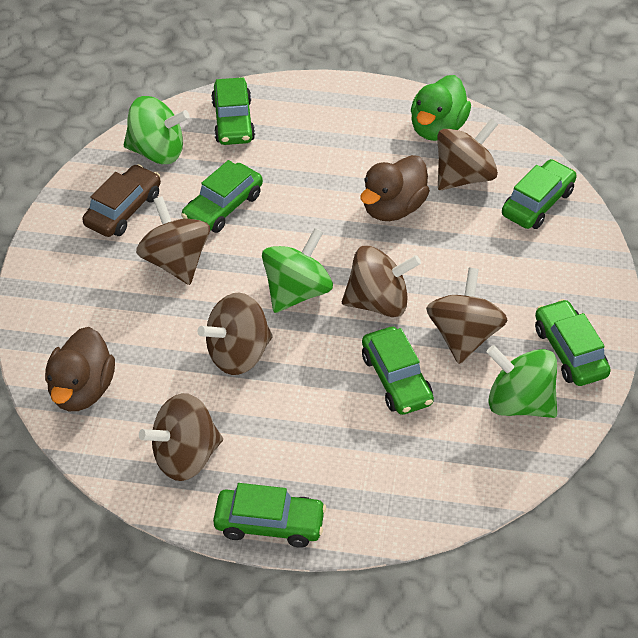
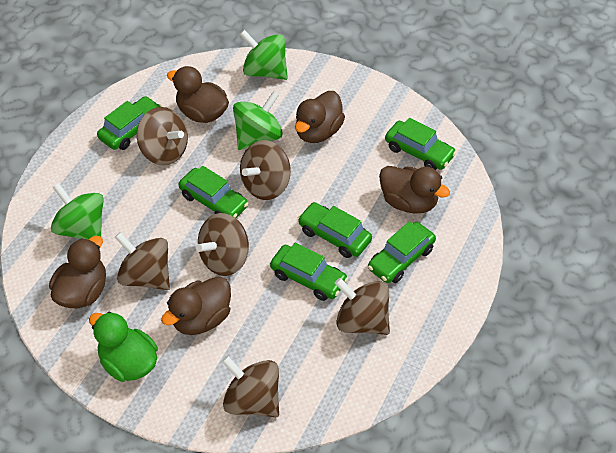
brown car: 1 -> 0
brown duck: 2 -> 5

